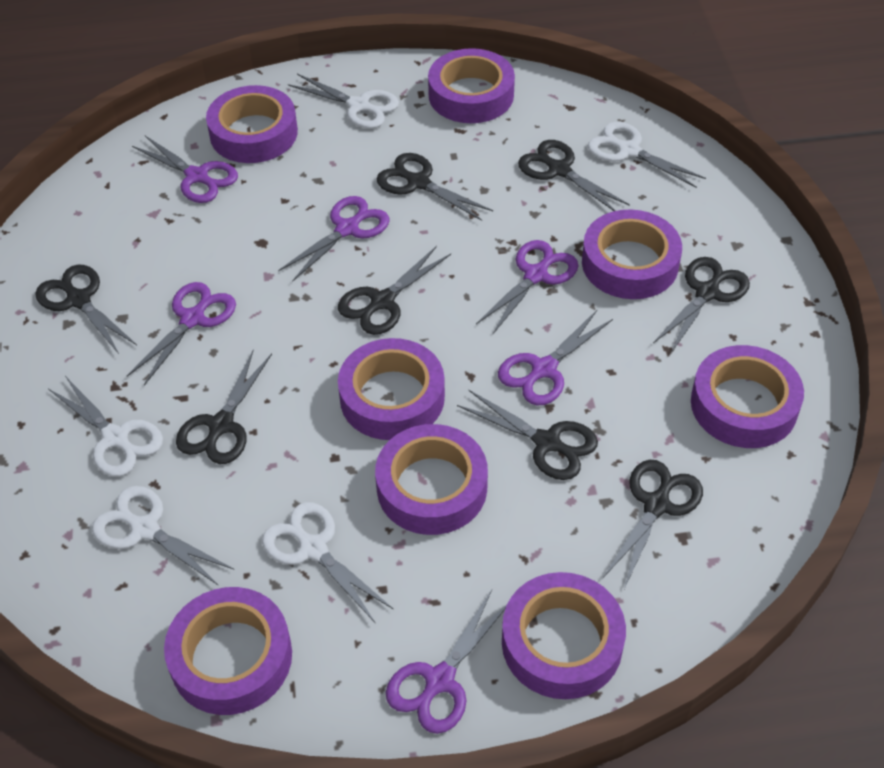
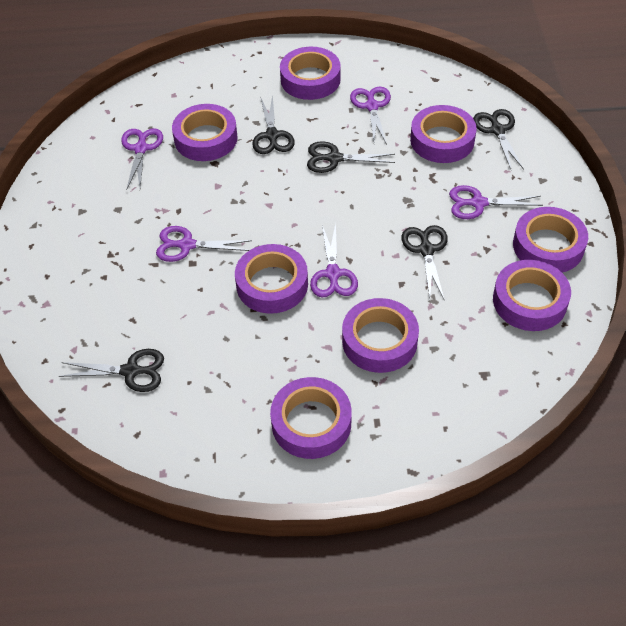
black scissors: 8 -> 5
purple scissors: 6 -> 5
white scissors: 5 -> 0

